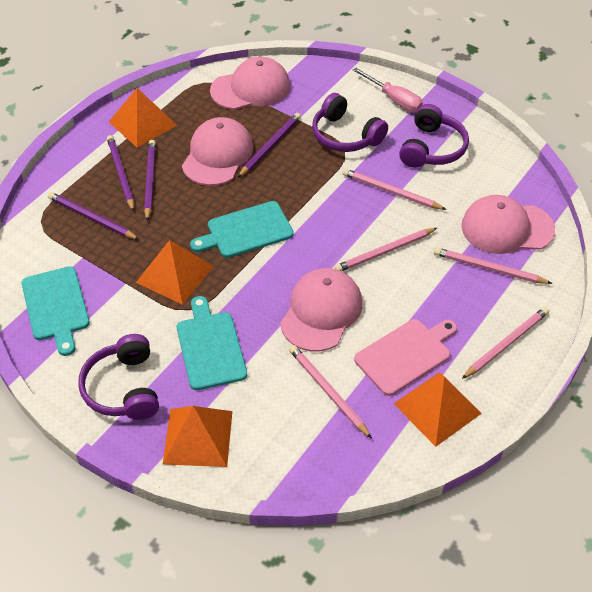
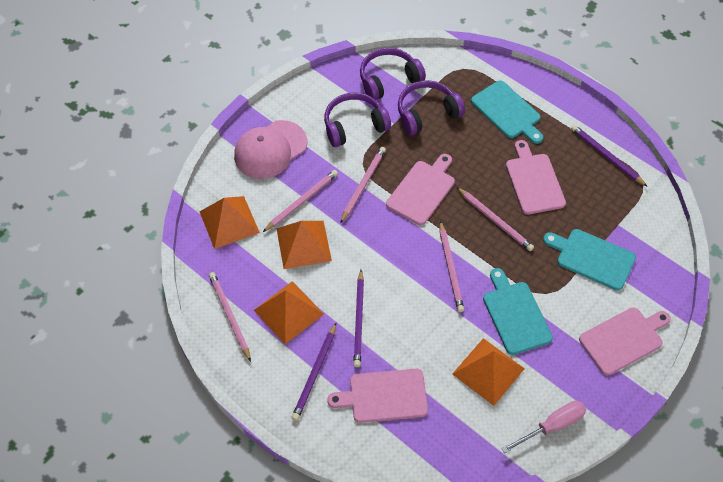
pink cap: 4 -> 1
pink cutting board: 1 -> 4
purple pencil: 4 -> 3

